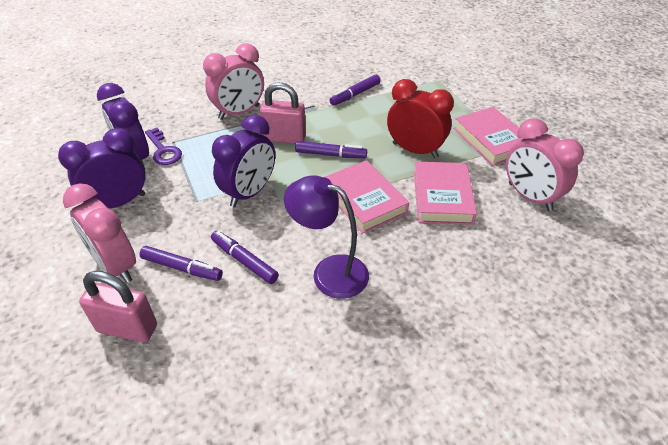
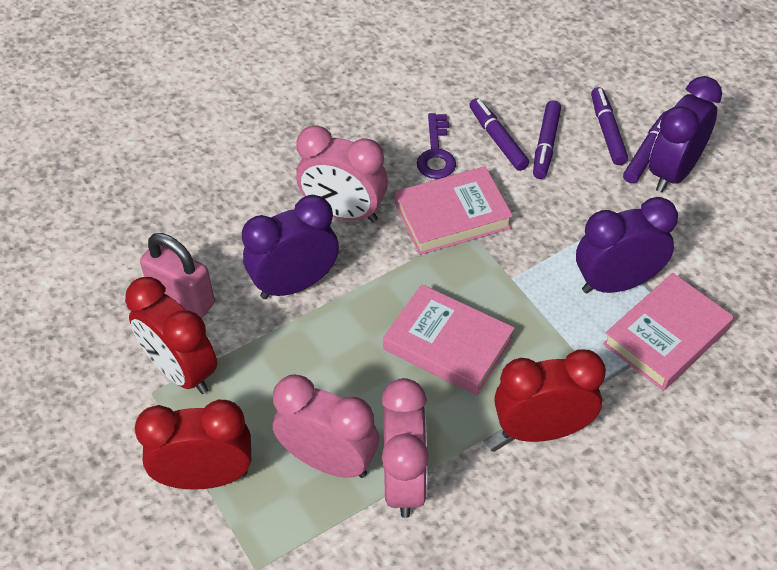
pink padlock: 2 -> 1
purple lamp: 1 -> 0
red clock: 1 -> 3

